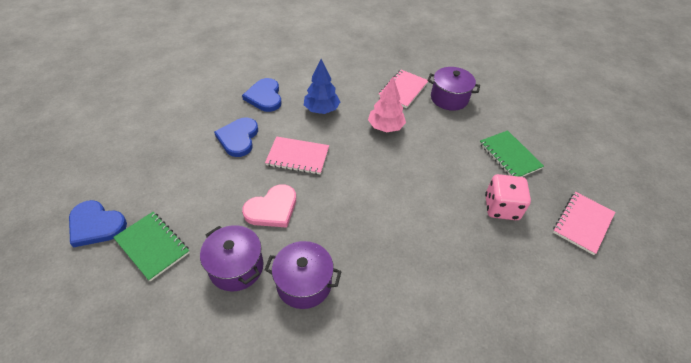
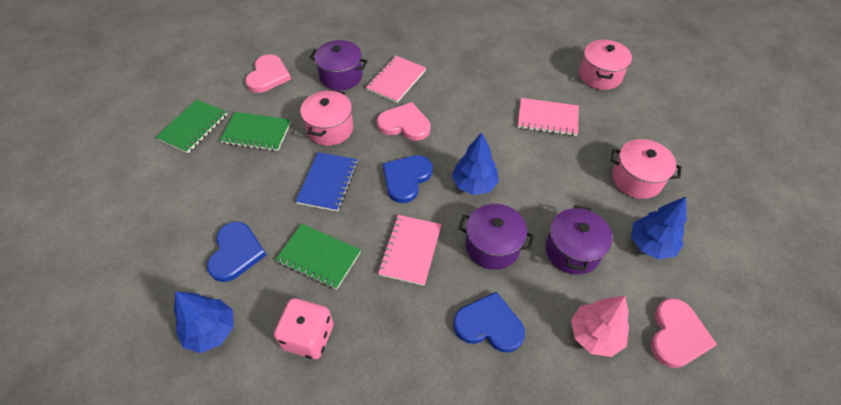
blue notebook: 0 -> 1
blue tree: 1 -> 3
green notebook: 2 -> 3
pink heart: 1 -> 3
pink pot: 0 -> 3

